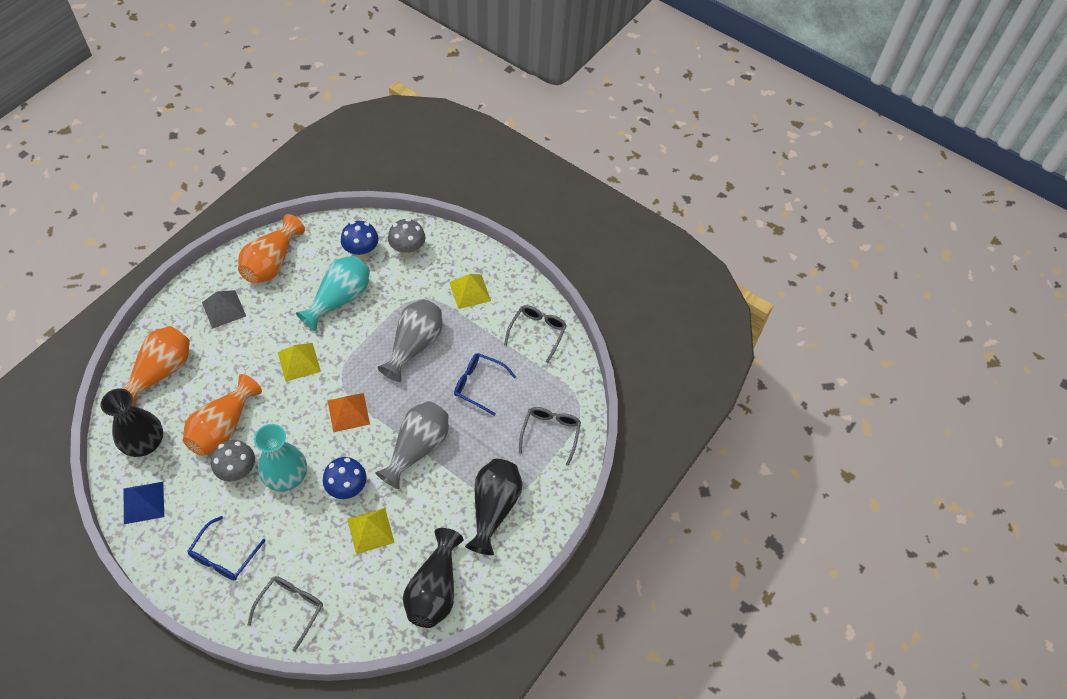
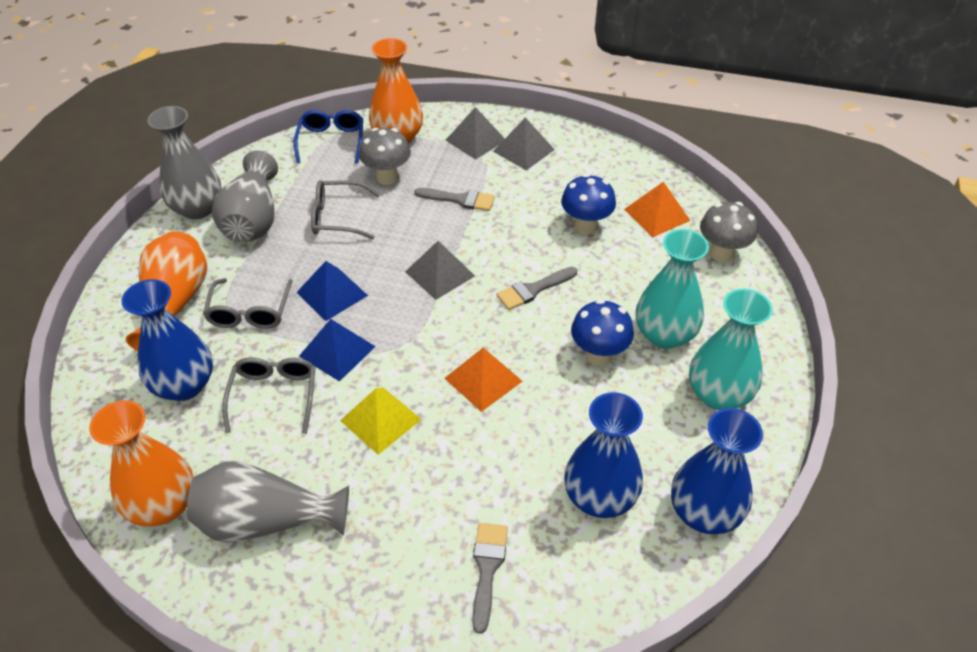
black vase: 3 -> 0
blue glasses: 2 -> 1
blue pyramid: 1 -> 2
blue vase: 0 -> 3
grey brush: 0 -> 3
grey pyramid: 1 -> 3
grey vase: 2 -> 3
orange pyramid: 1 -> 2
yellow pyramid: 3 -> 1

